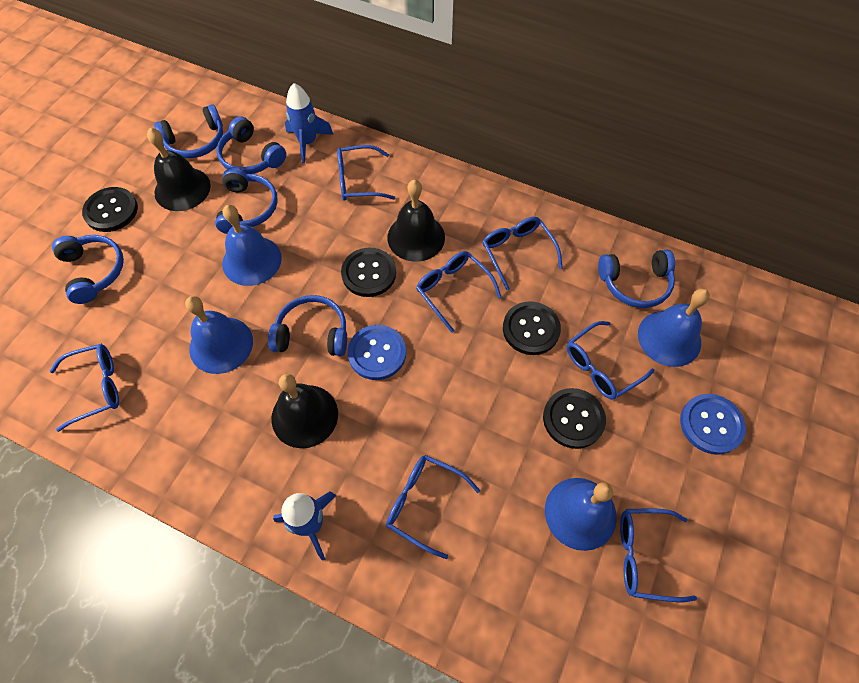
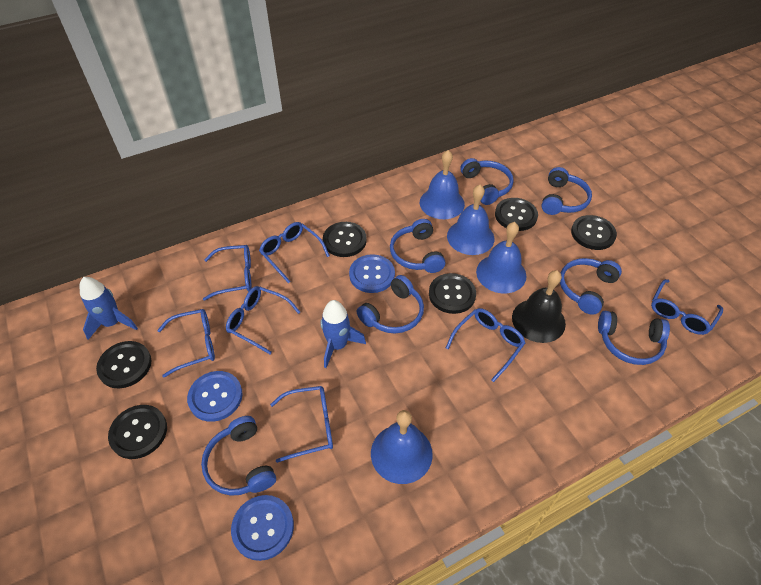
black bell: 3 -> 1
black button: 4 -> 6
blue button: 2 -> 3
blue headphones: 6 -> 7

